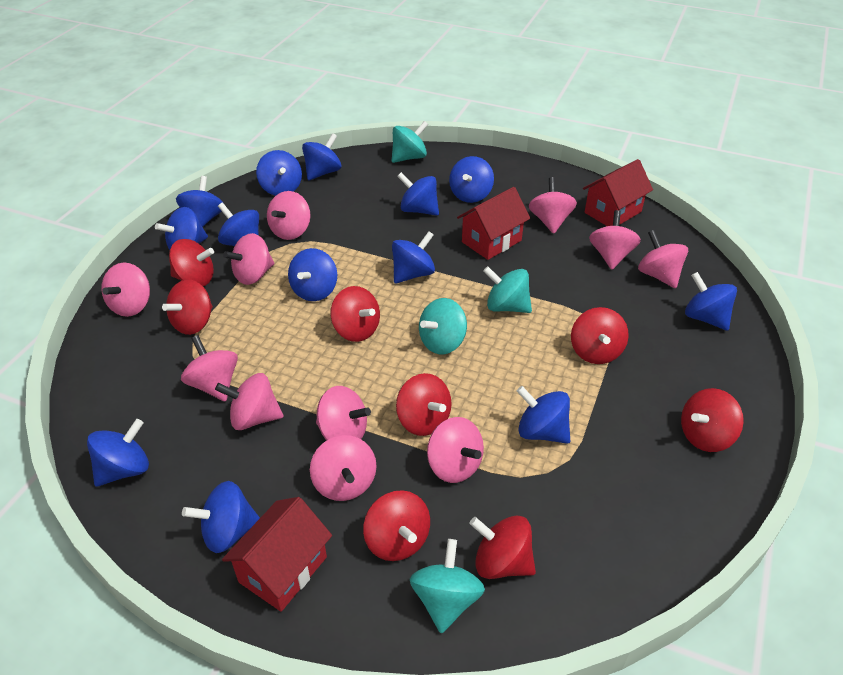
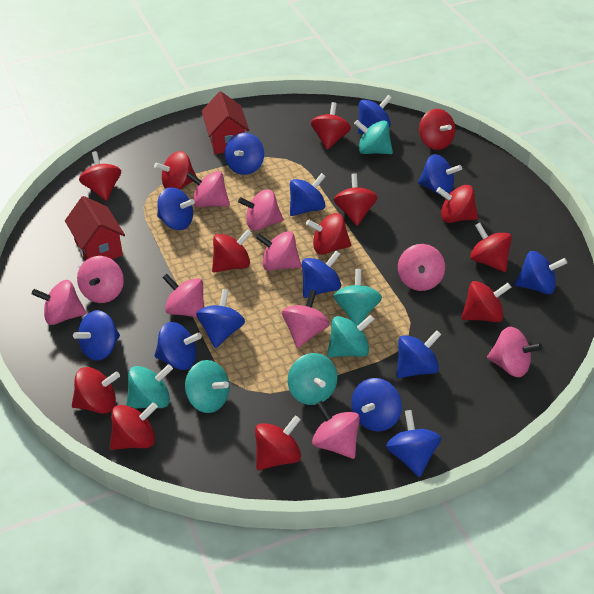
pink spinning top: 11 -> 10
red house: 3 -> 2
red spinning top: 8 -> 13
turquoise spinning top: 4 -> 6

